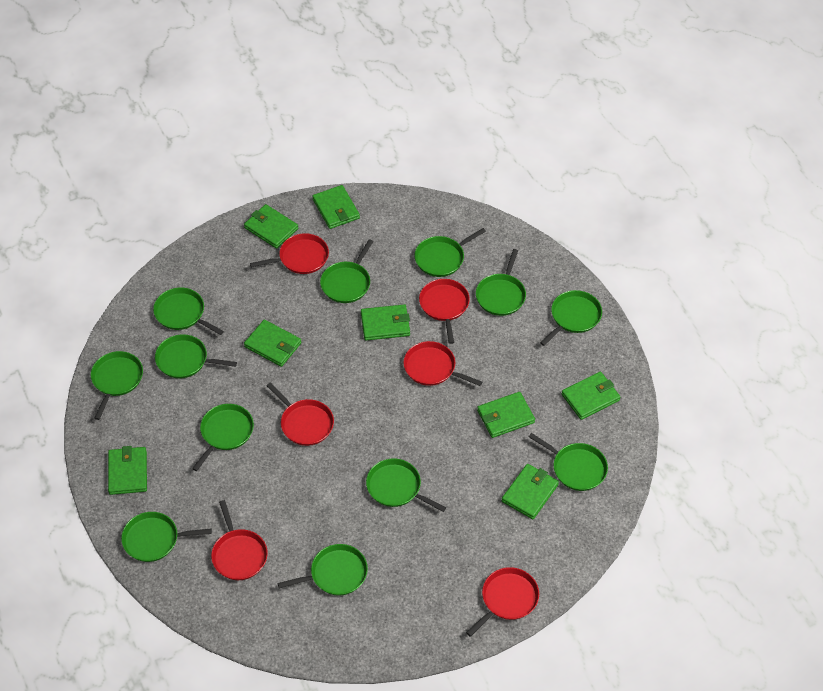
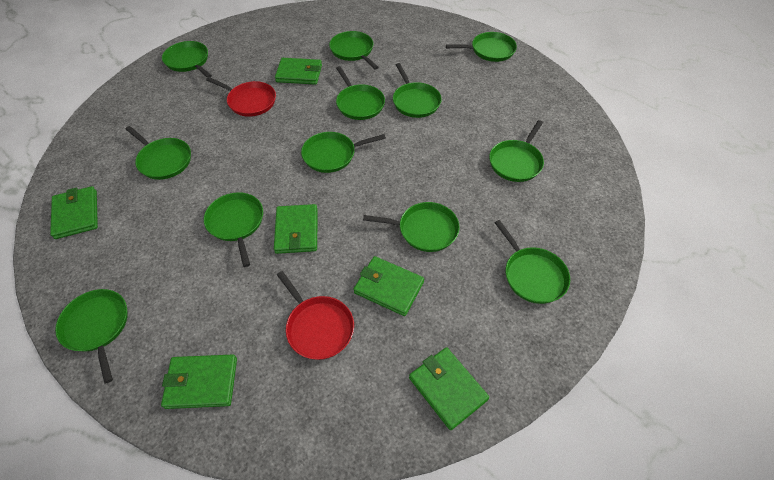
green wallet: 8 -> 6
red pan: 6 -> 2

